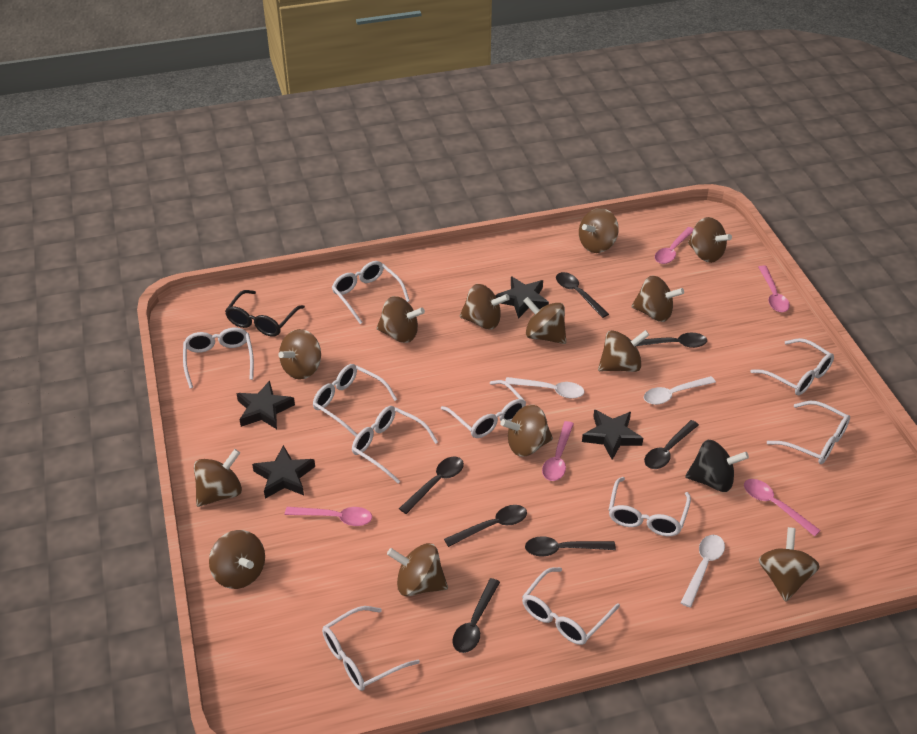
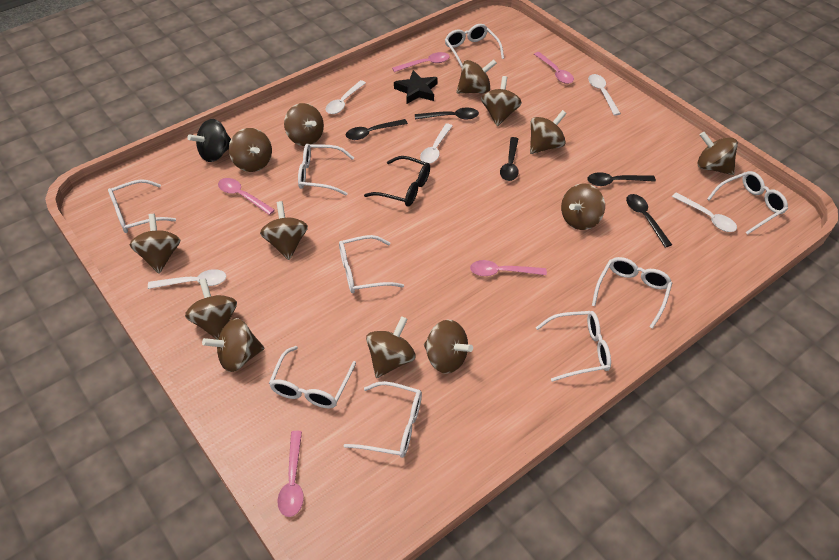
black spoon: 7 -> 5
black star: 4 -> 1
white glasses: 10 -> 9
white spoon: 3 -> 5

